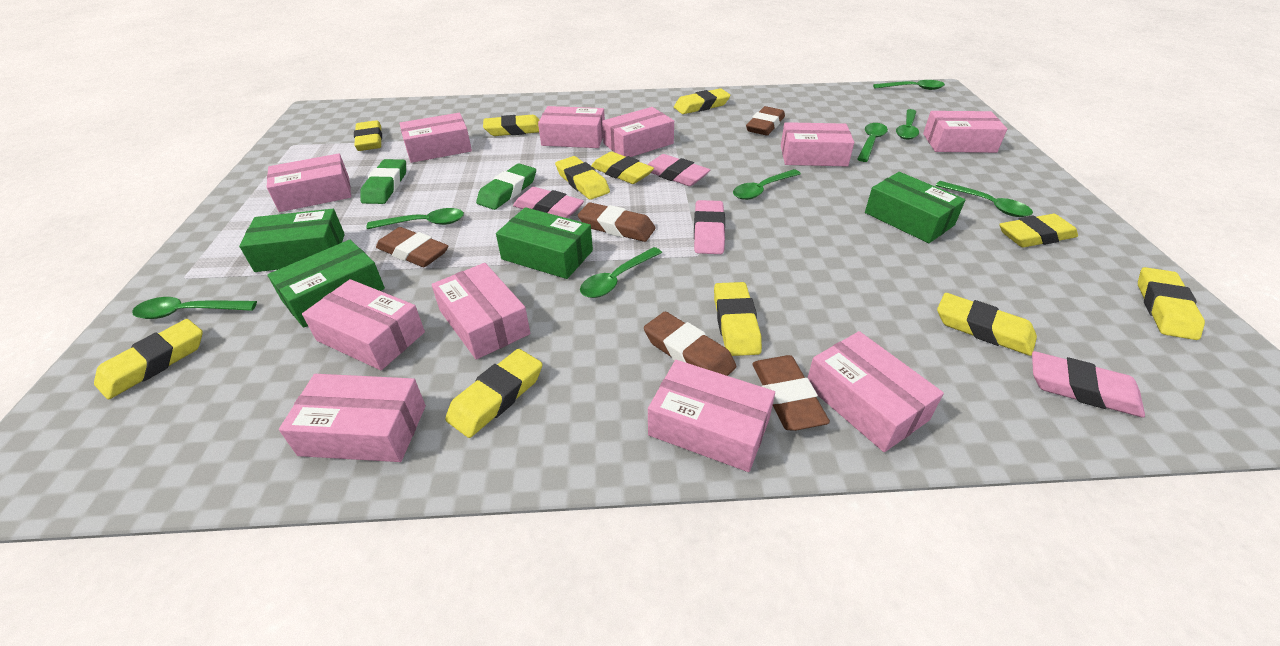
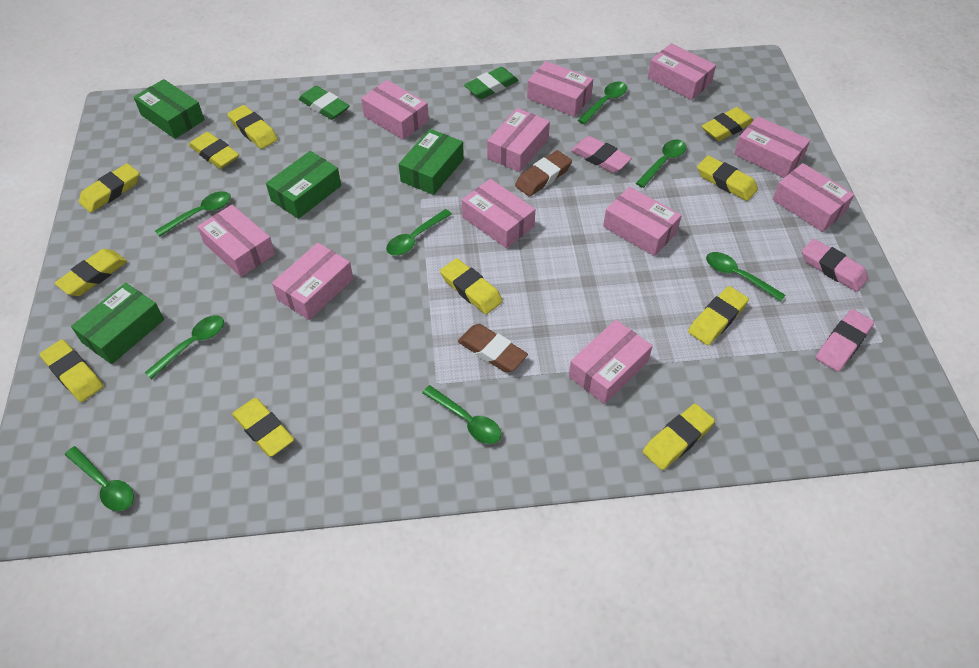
brown eraser: 5 -> 2
pink eraser: 4 -> 3

